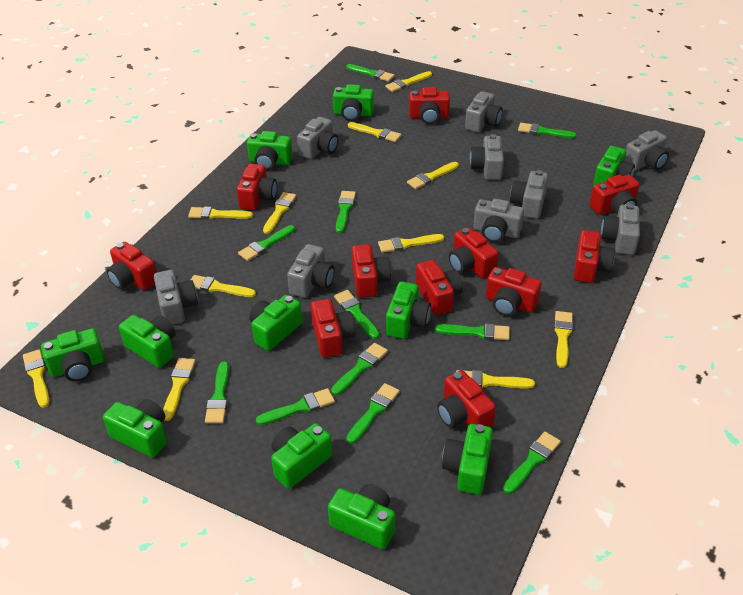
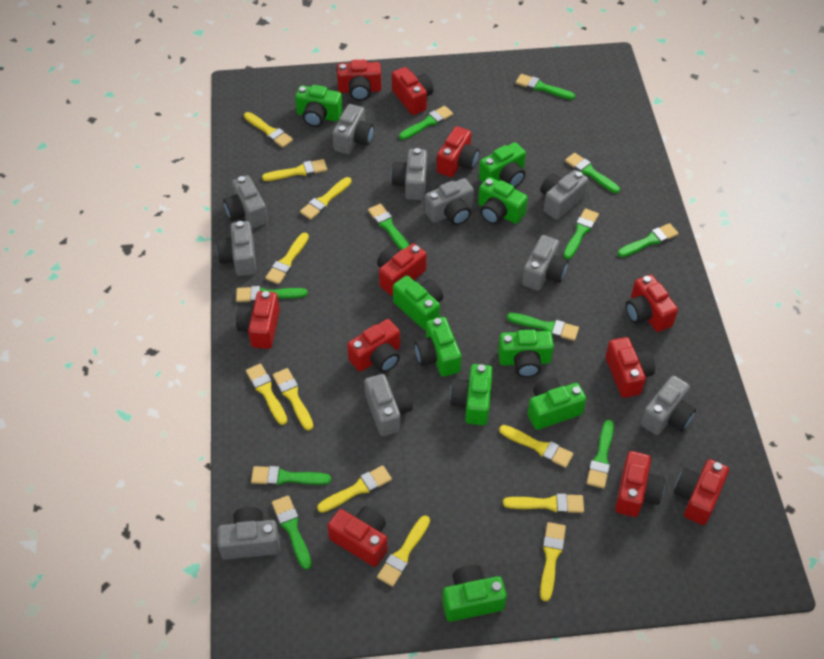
green camera: 11 -> 9
grey camera: 9 -> 10

